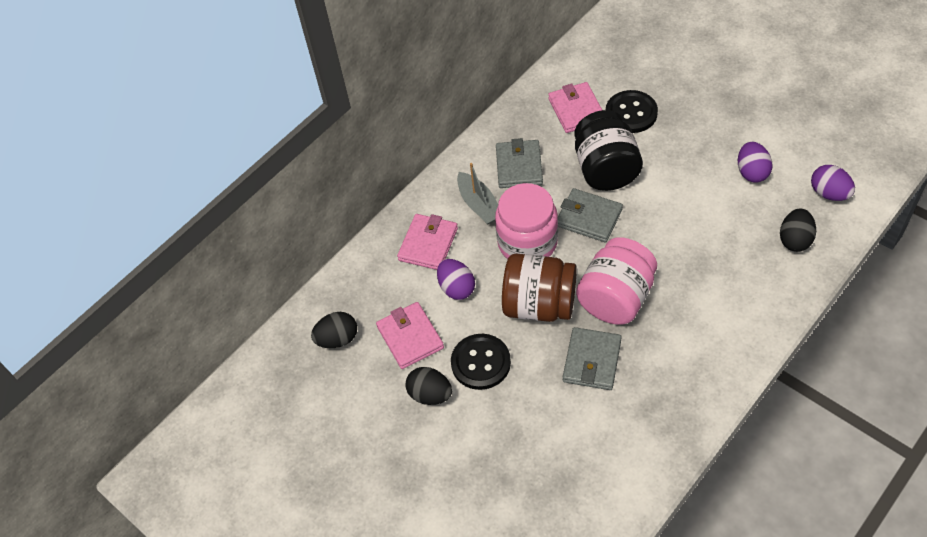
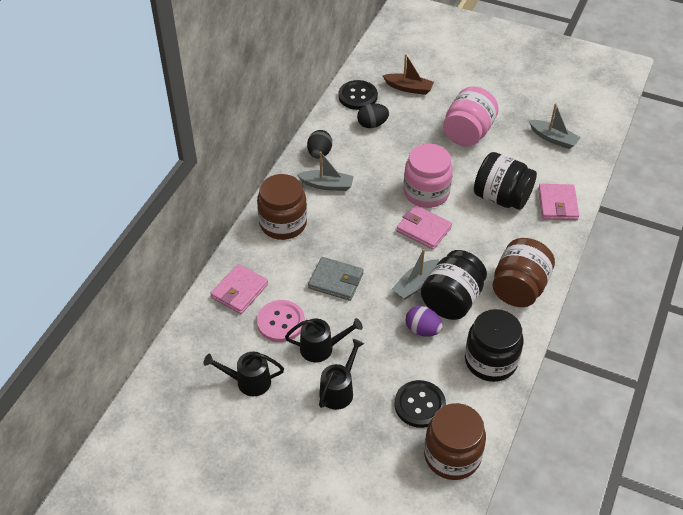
black egg: 3 -> 2
black jar: 1 -> 3
black watering can: 0 -> 3
brown boat: 0 -> 1
brown jar: 1 -> 3
grey boat: 1 -> 3
grey wallet: 3 -> 1
pink button: 0 -> 1
purple egg: 3 -> 1

